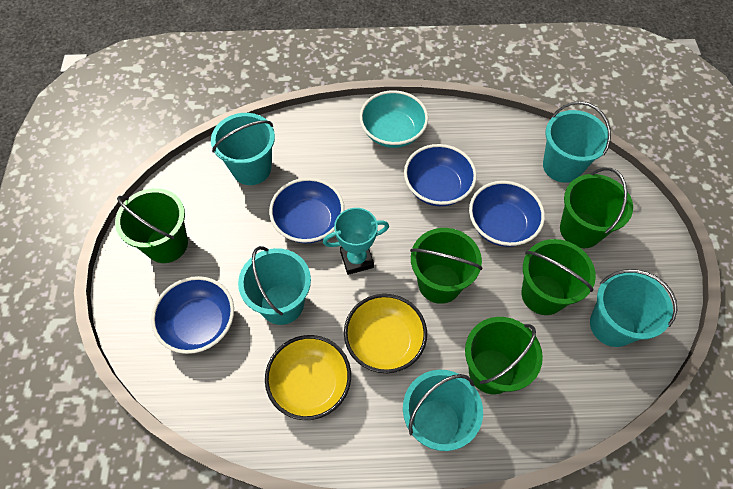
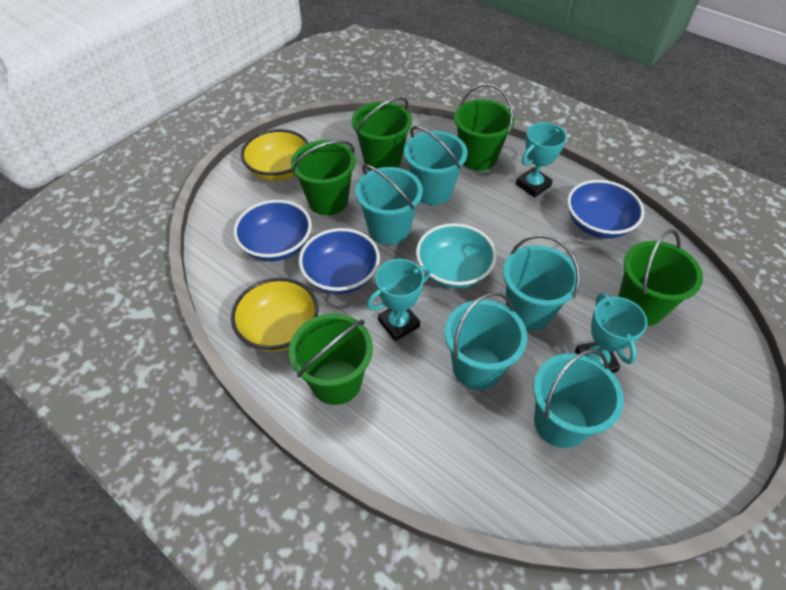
blue bowl: 4 -> 3
turquoise trophy: 1 -> 3

